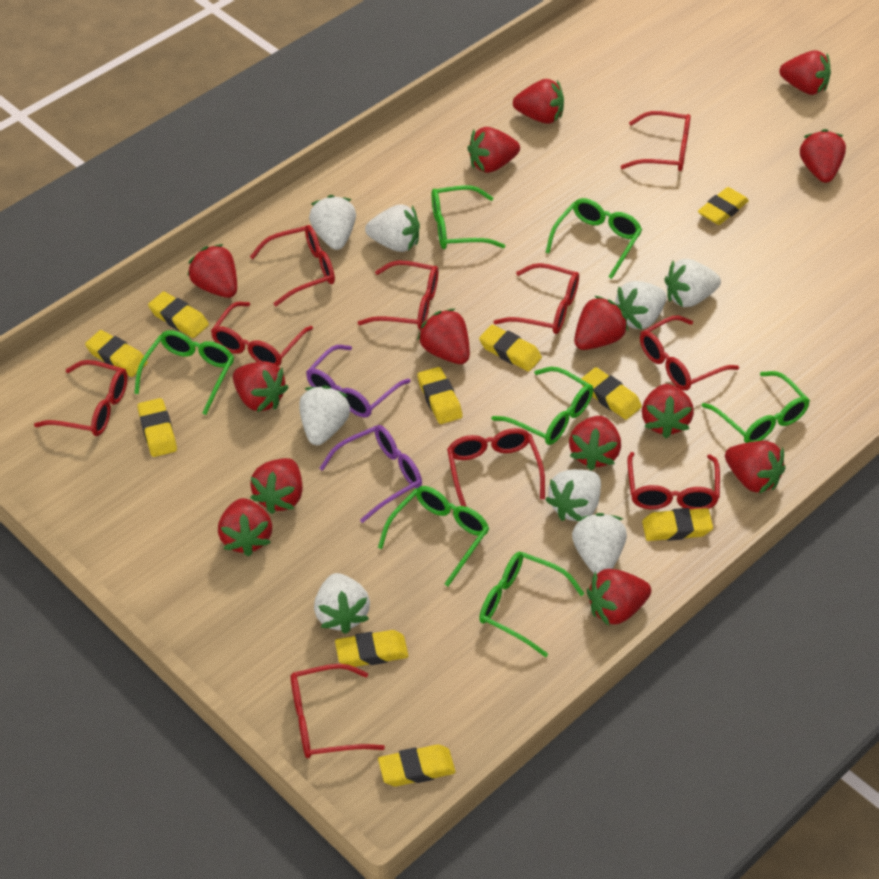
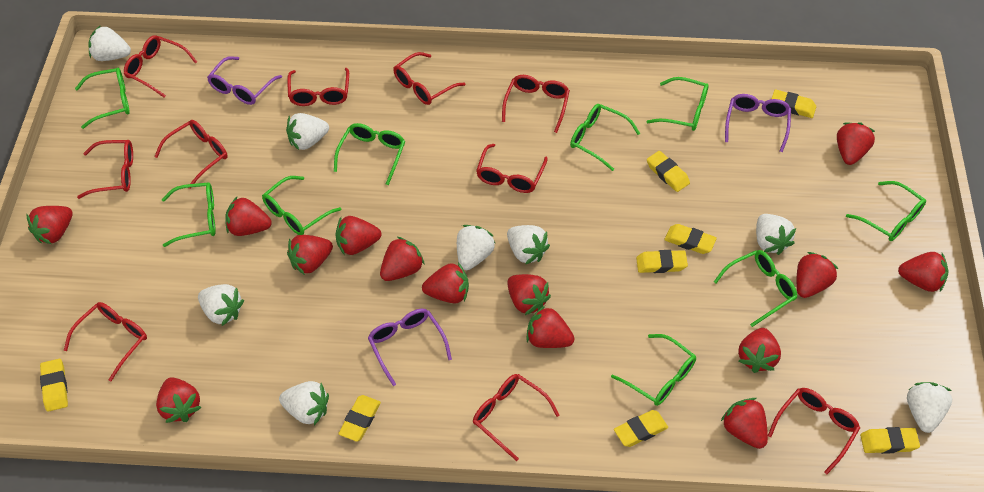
green glasses: 7 -> 9
purple glasses: 2 -> 3
yellow eraser: 10 -> 8

